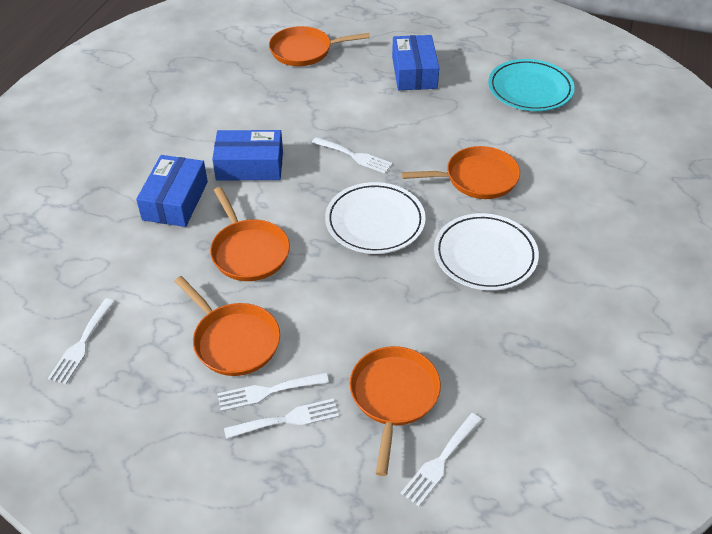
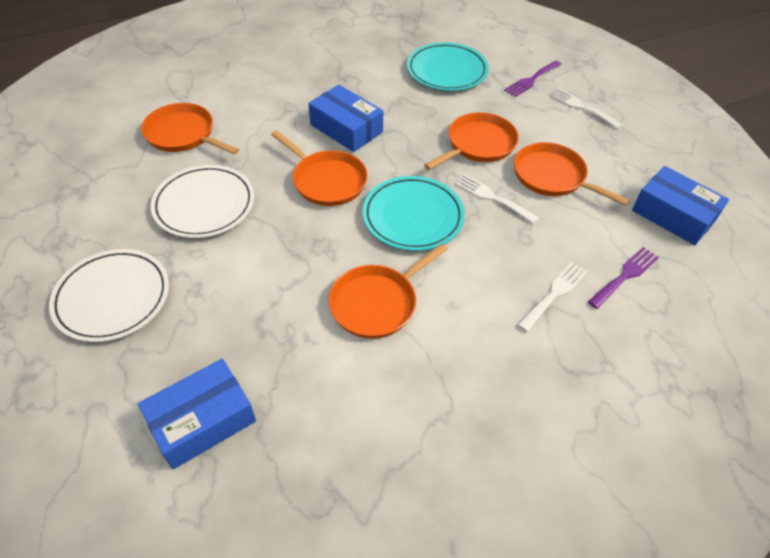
purple fork: 0 -> 2
turquoise plate: 1 -> 2
white fork: 5 -> 3

